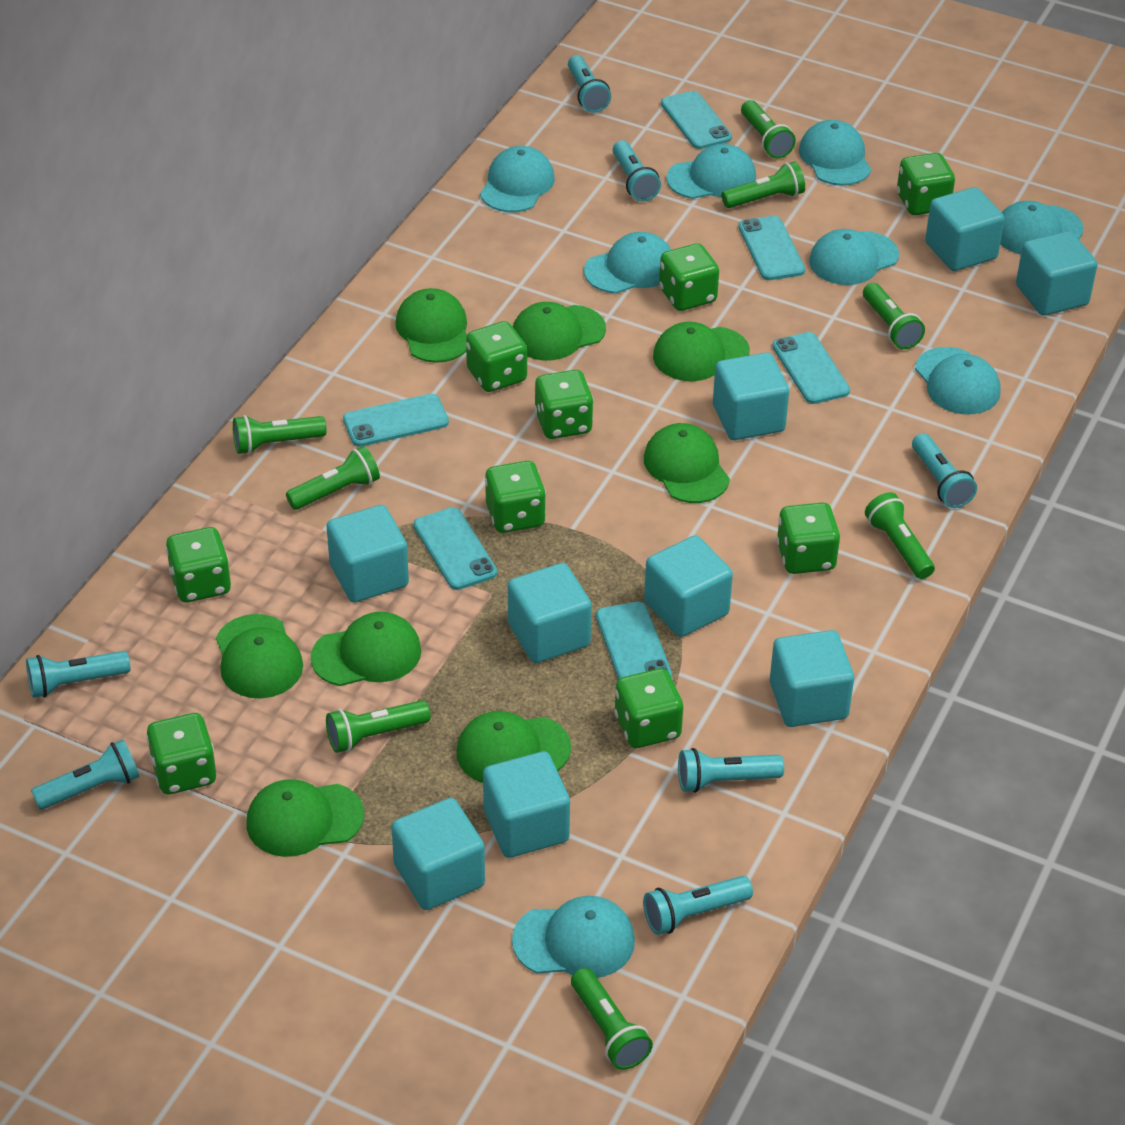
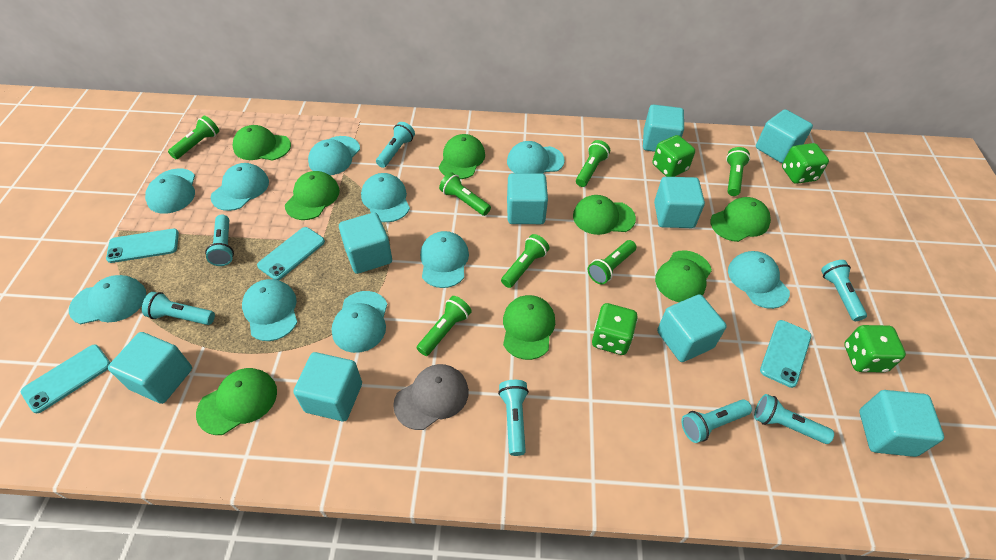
green dice: 9 -> 4
green flashlight: 8 -> 7
grey cap: 0 -> 1
turquoise cap: 8 -> 10
turquoise phone: 6 -> 4

